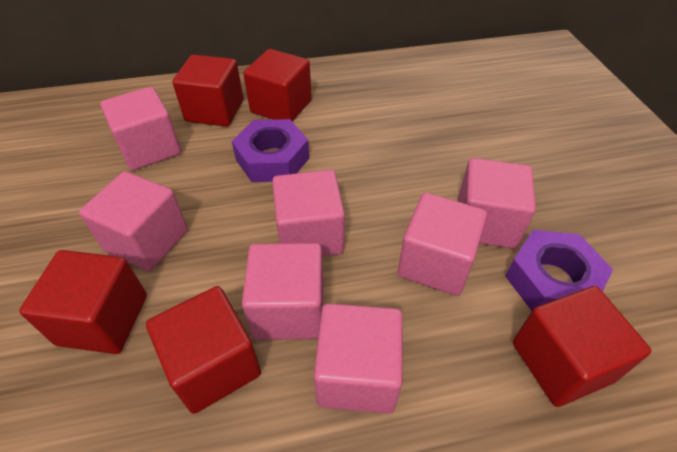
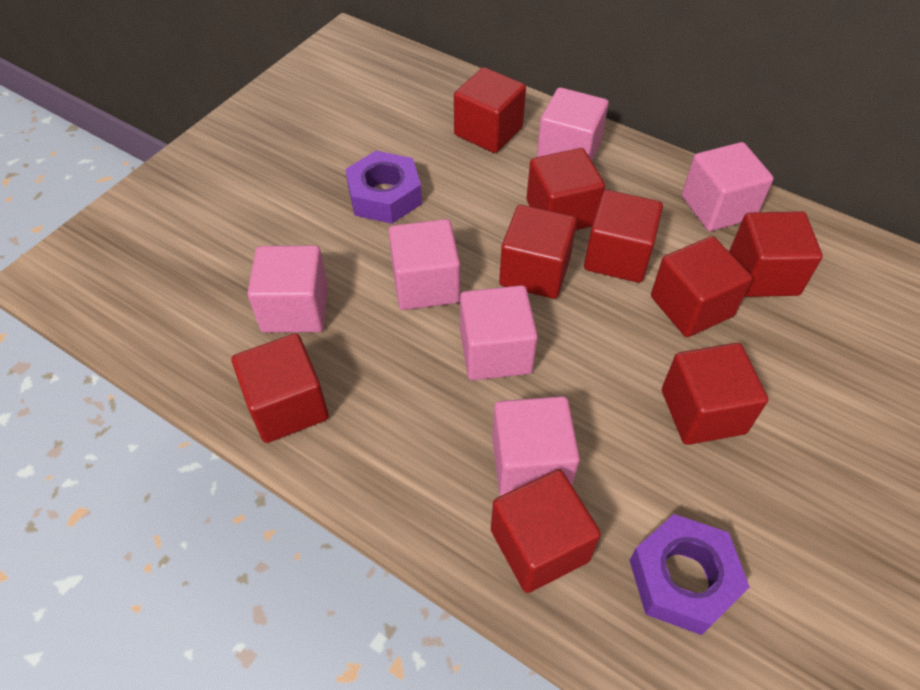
pink cube: 7 -> 6
red cube: 5 -> 9

